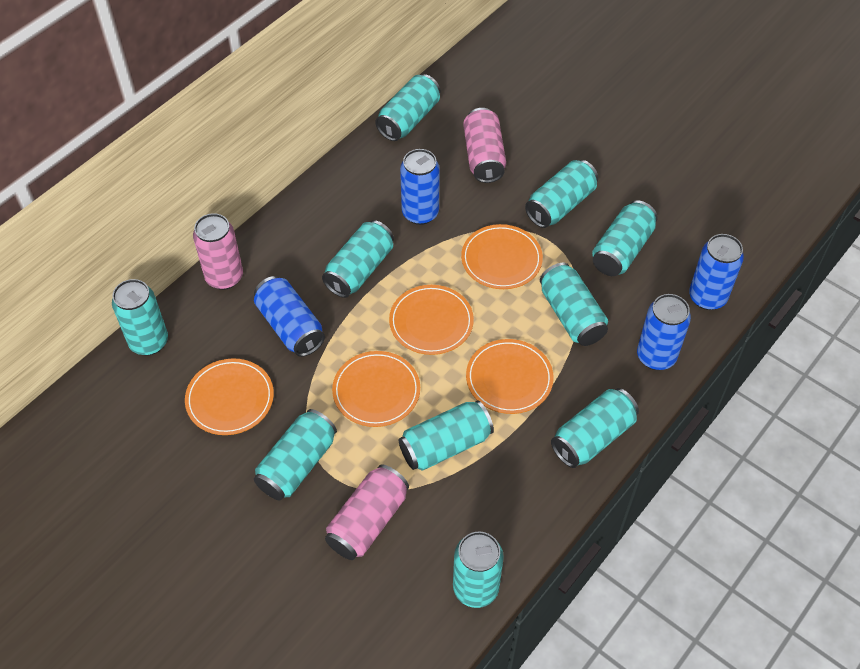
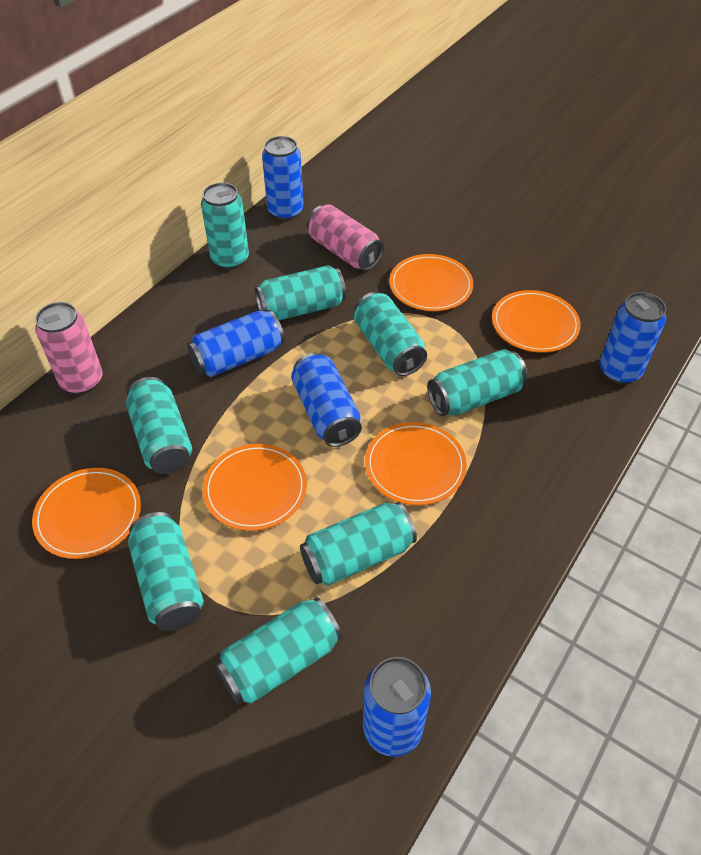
blue can: 4 -> 5
pink can: 3 -> 2
turquoise can: 10 -> 8

